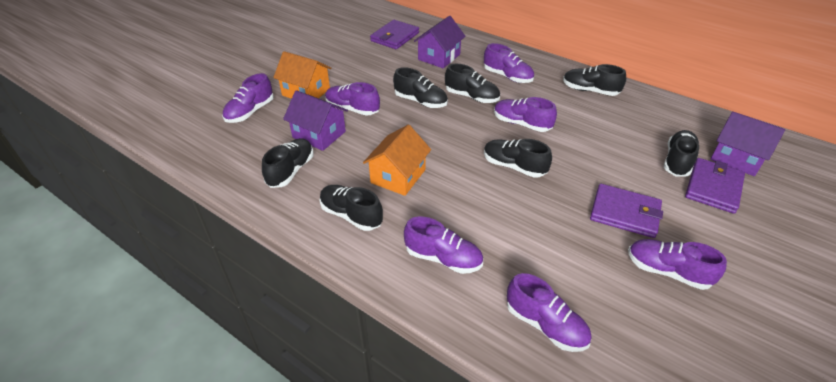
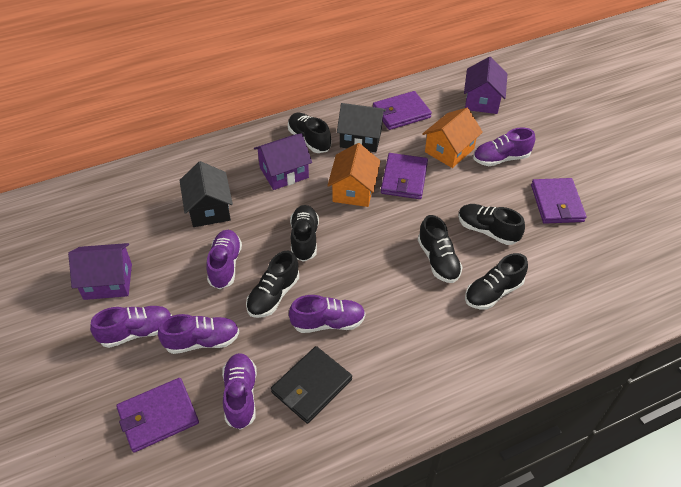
black house: 0 -> 2
black shoe: 7 -> 6
black wallet: 0 -> 1
purple shoe: 7 -> 6
purple wallet: 3 -> 4

